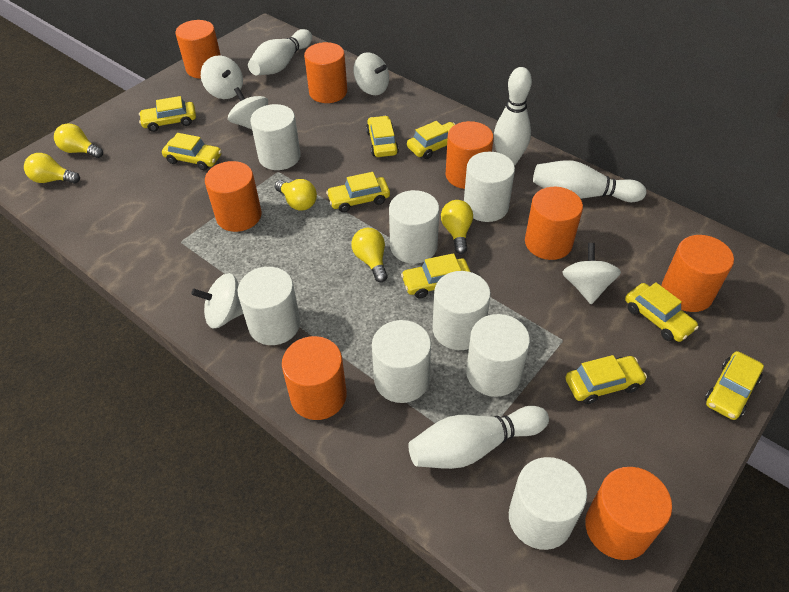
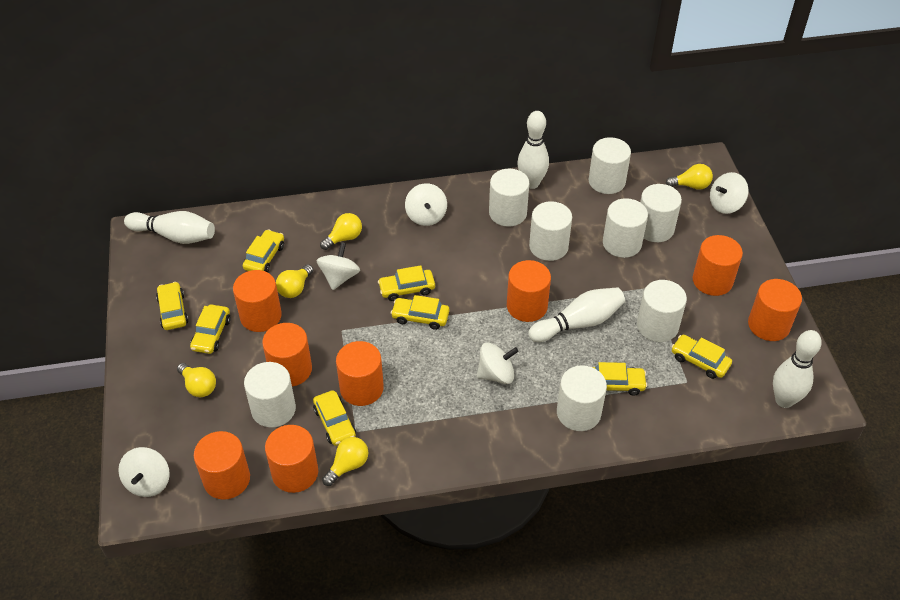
yellow car: 9 -> 8

